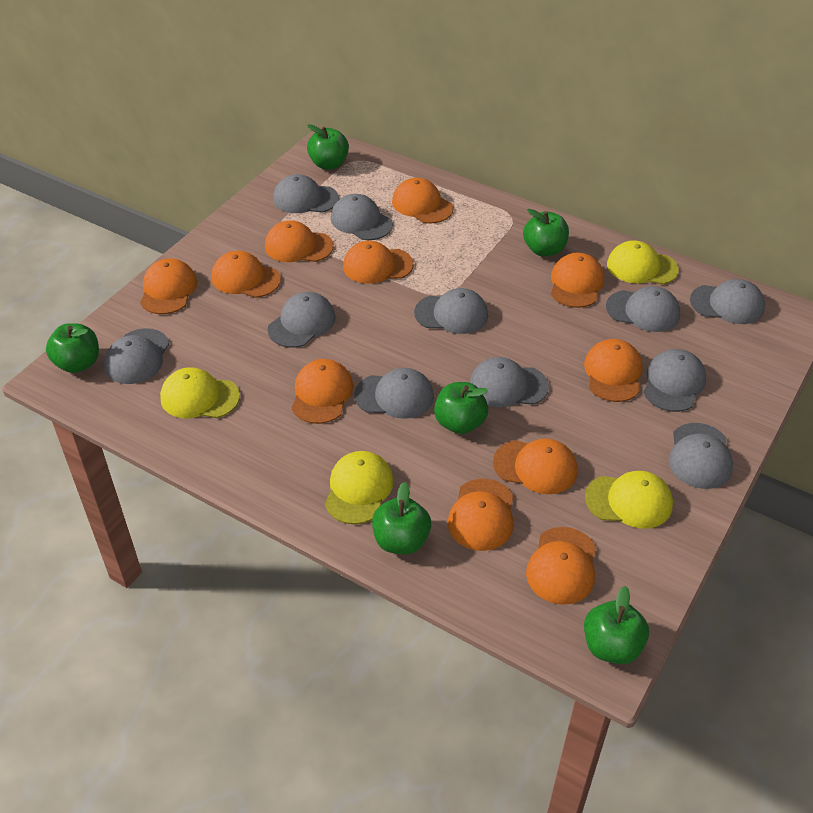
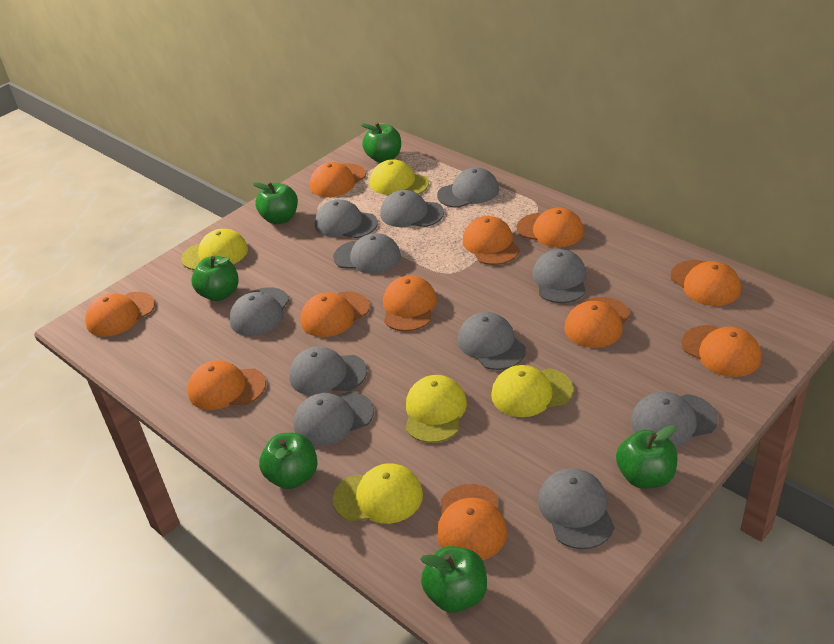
yellow cap: 4 -> 5

